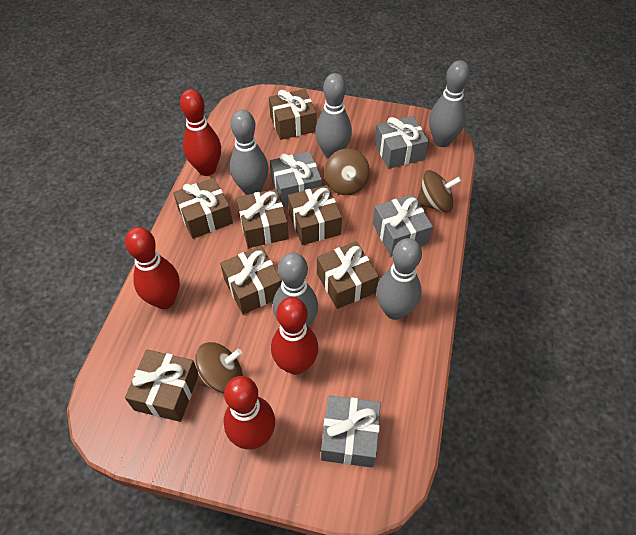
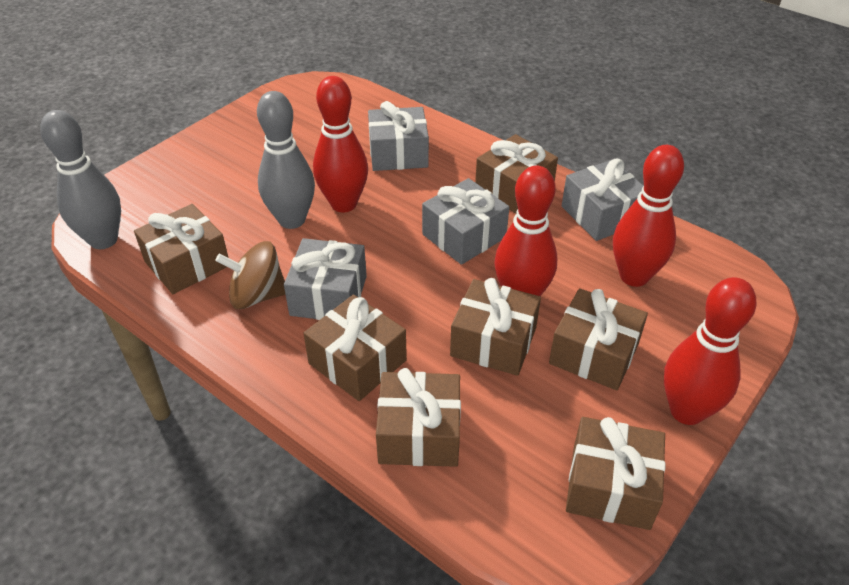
brown spinning top: 3 -> 1
grey bowling pin: 5 -> 2

